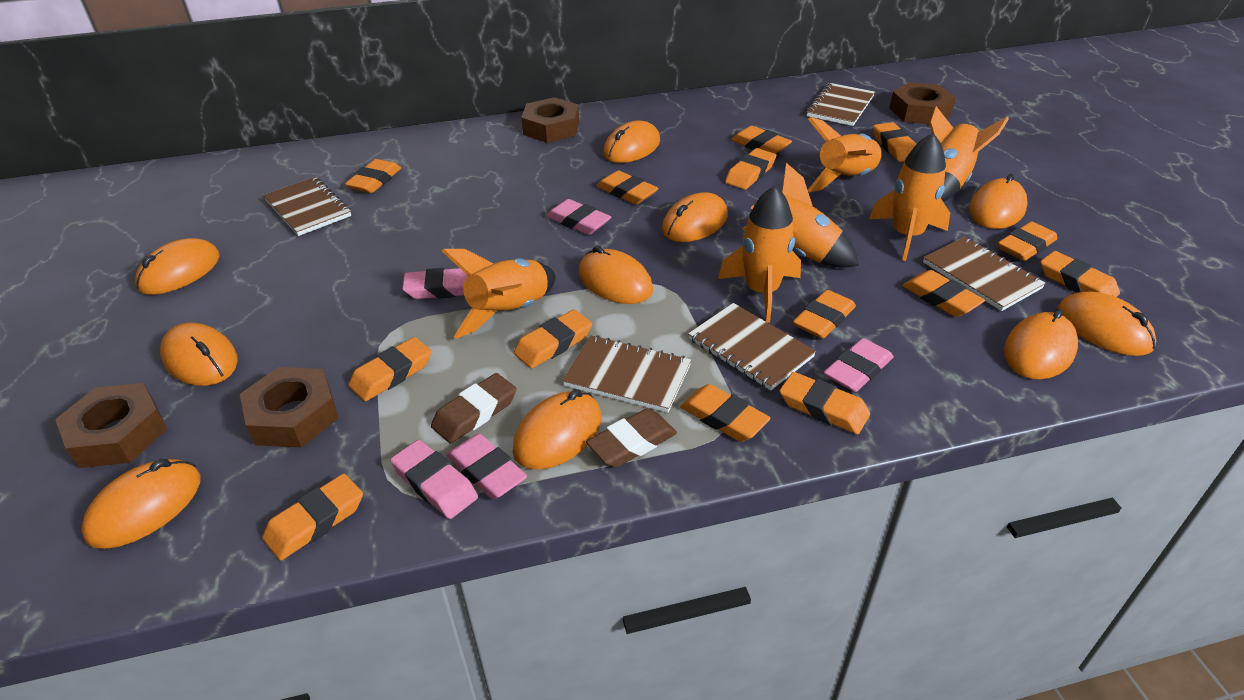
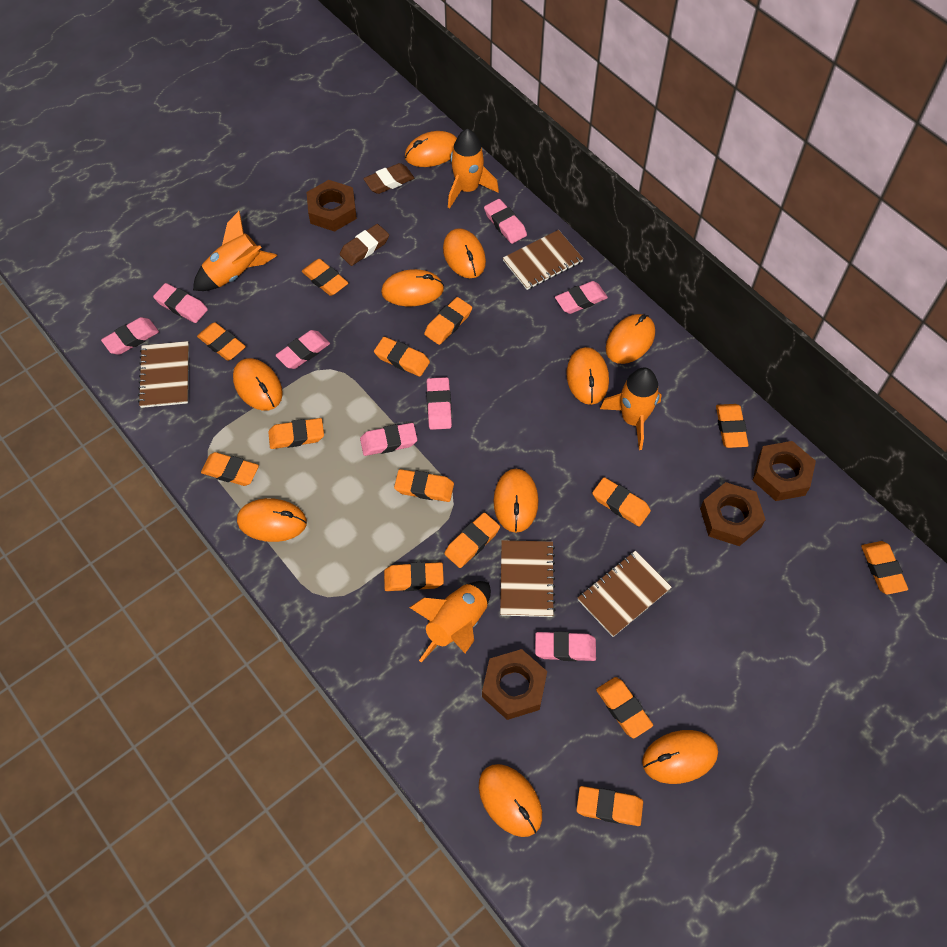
brown notebook: 5 -> 4
orange rocket: 6 -> 4
pink eraser: 5 -> 8

